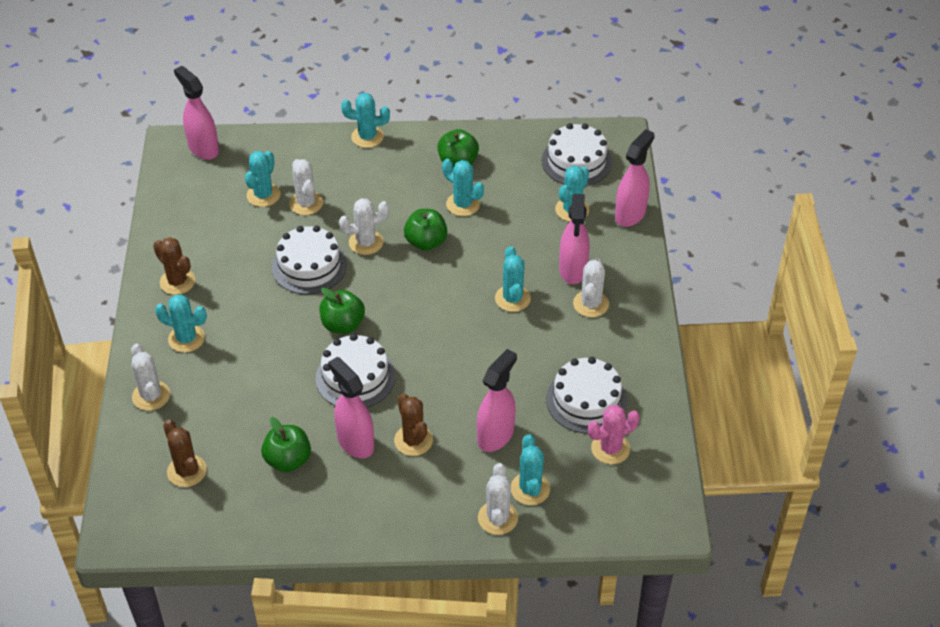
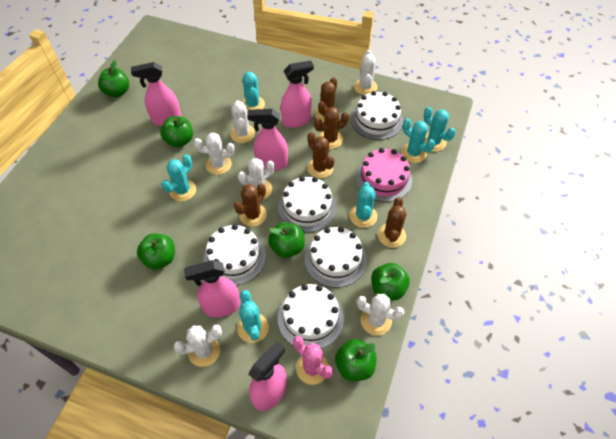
brown cactus: 3 -> 5
green apple: 4 -> 6
pink cake: 0 -> 1
turquoise cactus: 7 -> 6
white cactus: 5 -> 6
white cake: 4 -> 5

